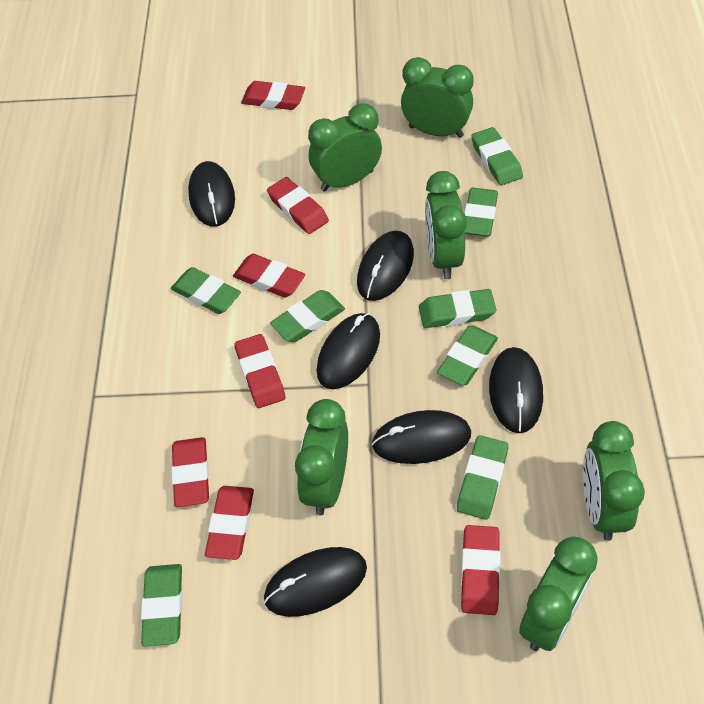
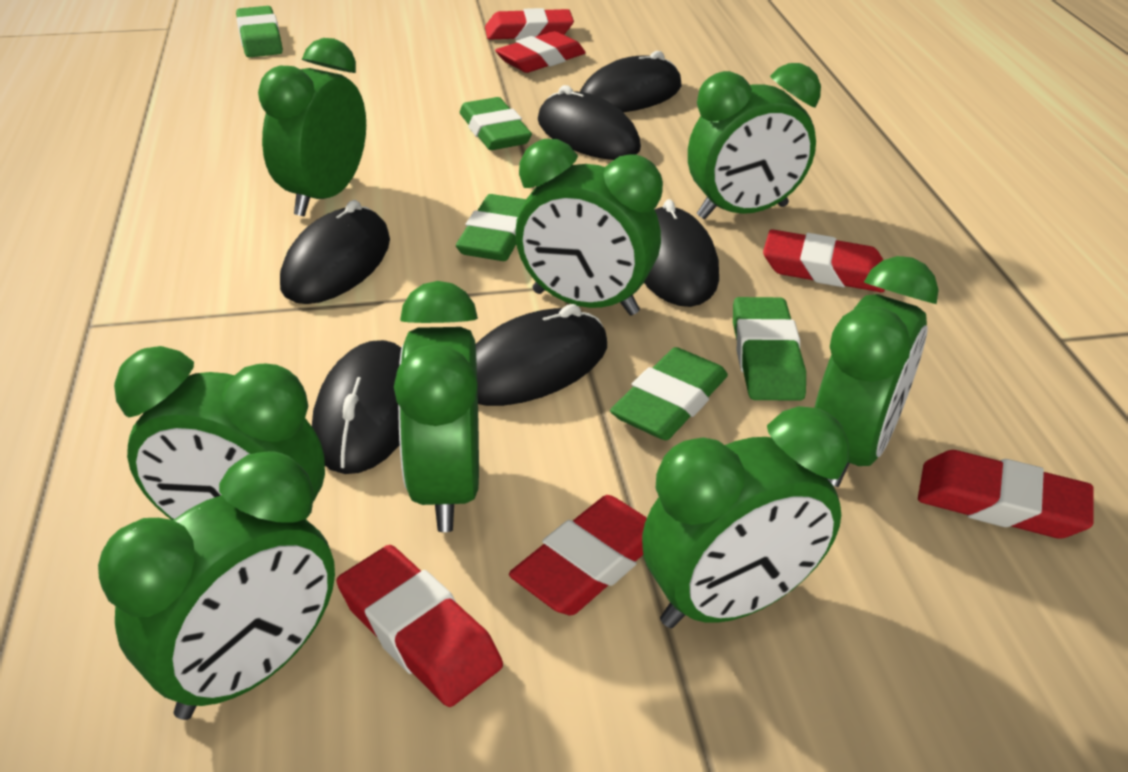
green clock: 6 -> 8
green eraser: 8 -> 5
red eraser: 7 -> 6

